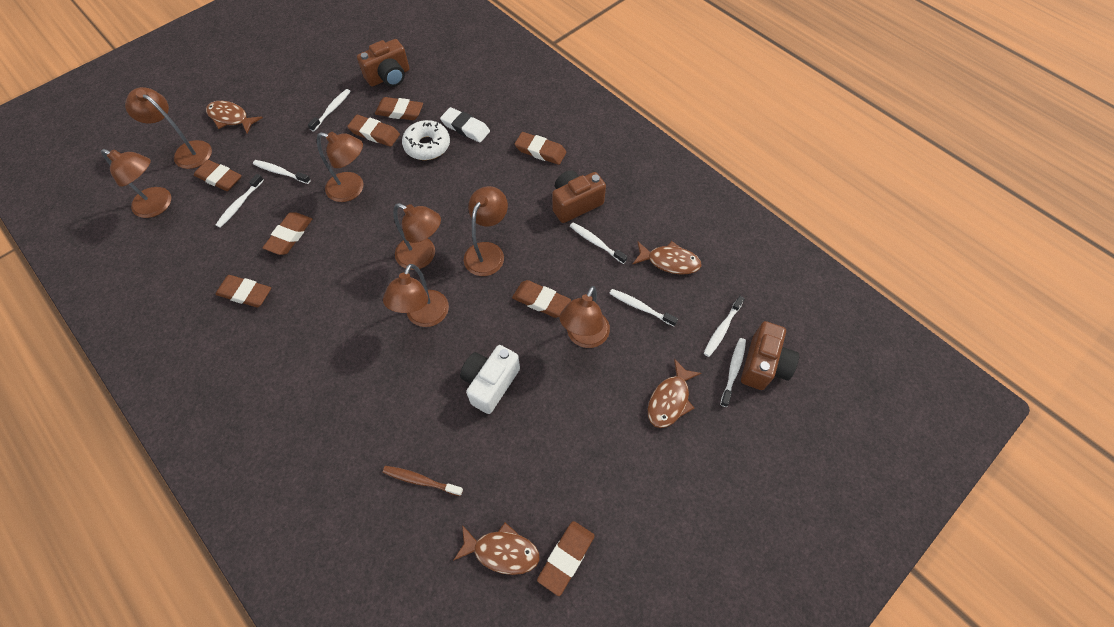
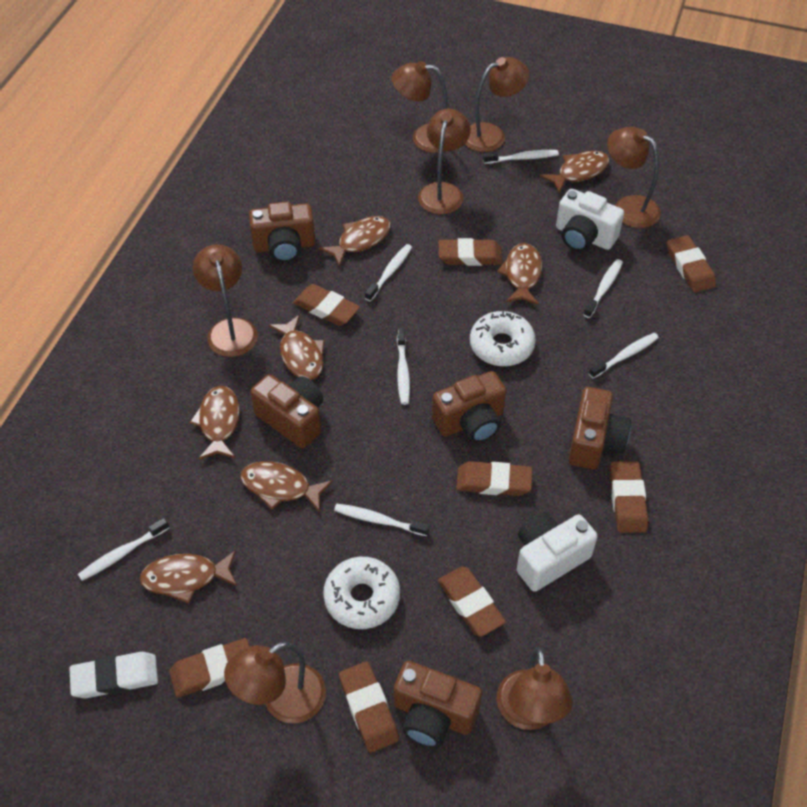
brown camera: 3 -> 5
brown fish: 4 -> 7
brown toothbrush: 1 -> 0
white camera: 1 -> 2
white donut: 1 -> 2

